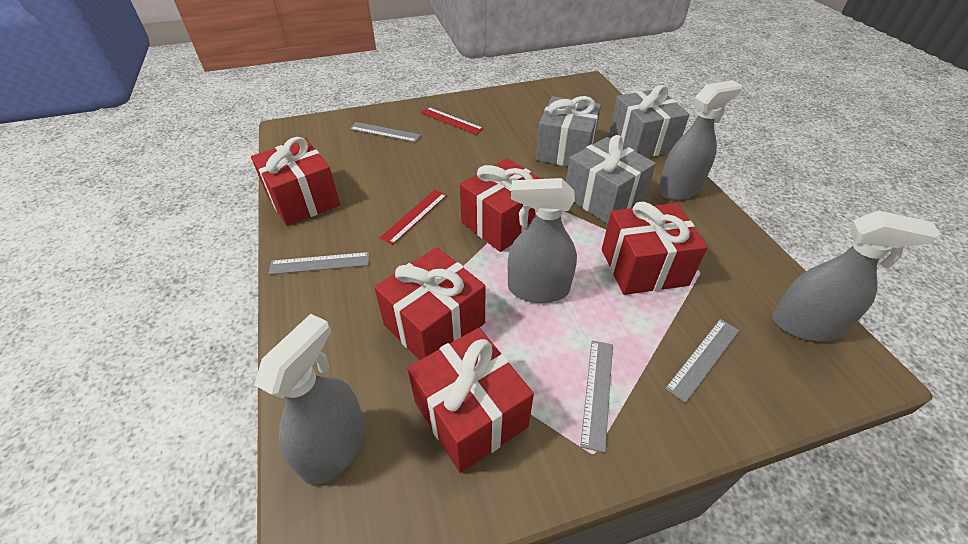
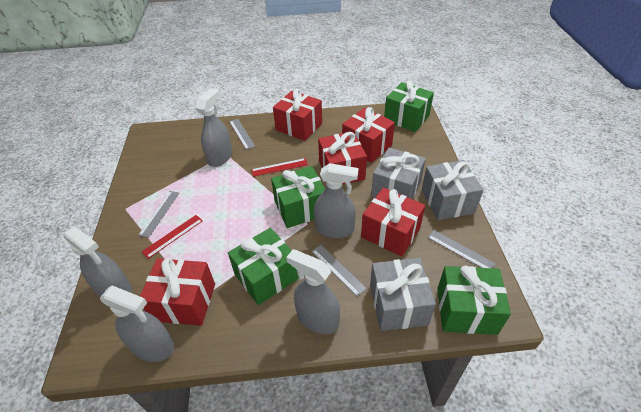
green gift: 0 -> 4
grey spray bottle: 4 -> 5

